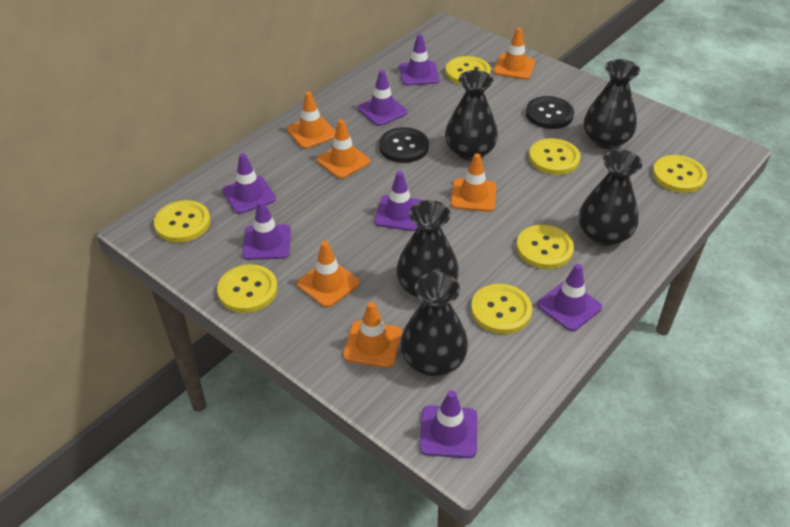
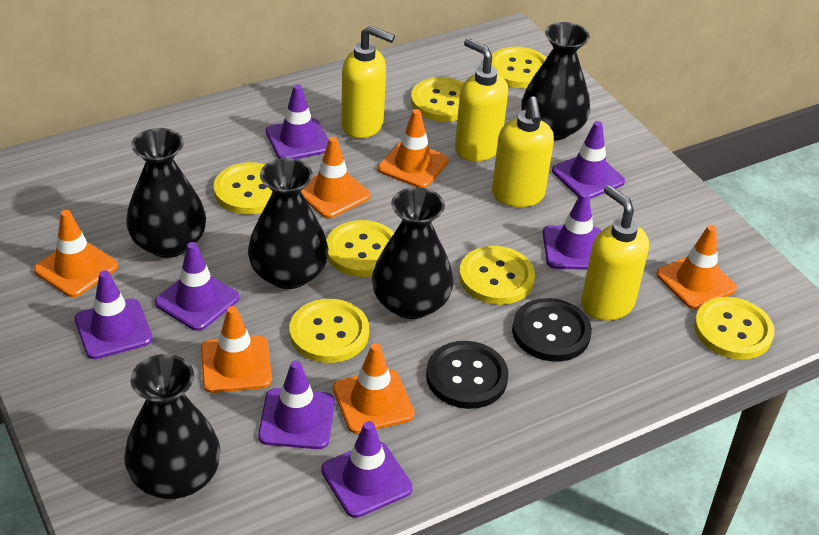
yellow soap dispenser: 0 -> 4

